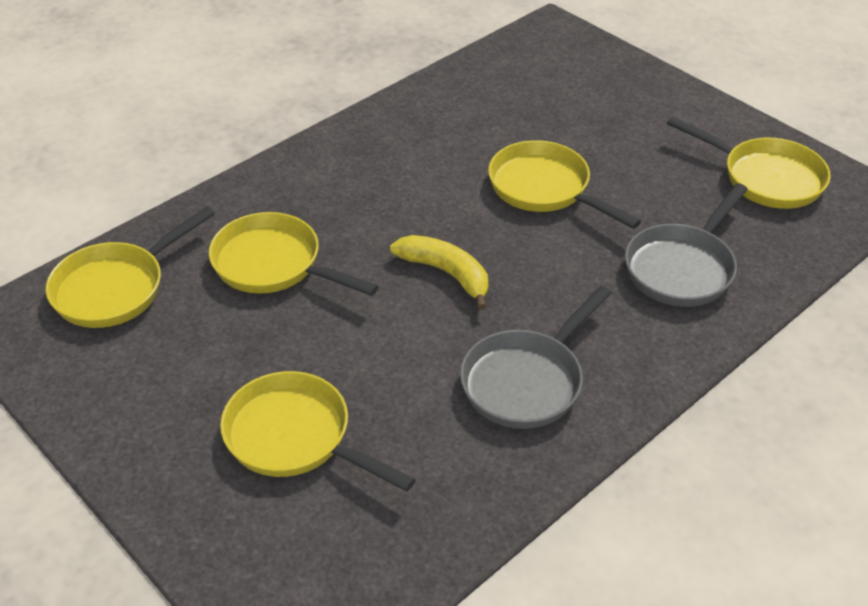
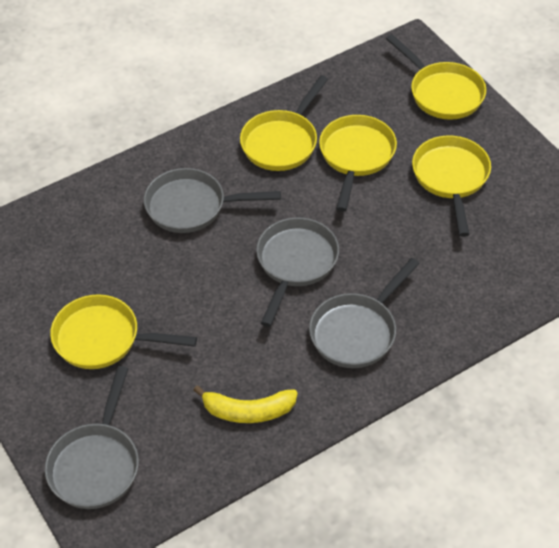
grey pan: 2 -> 4

